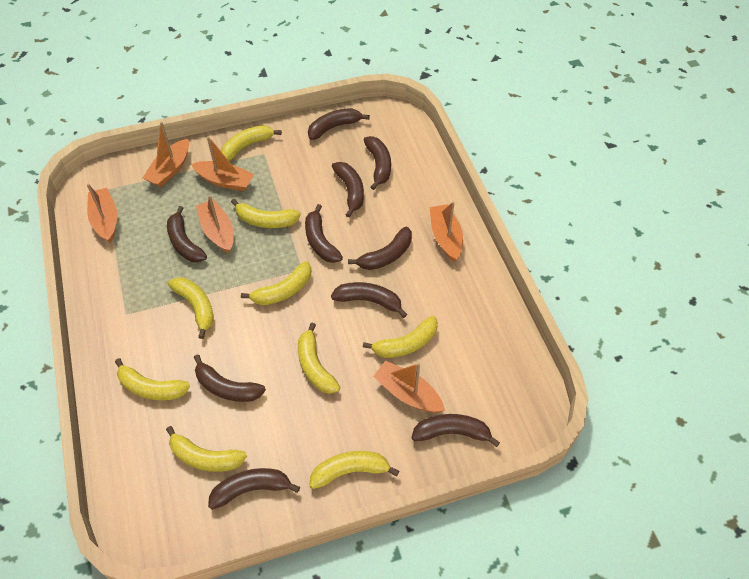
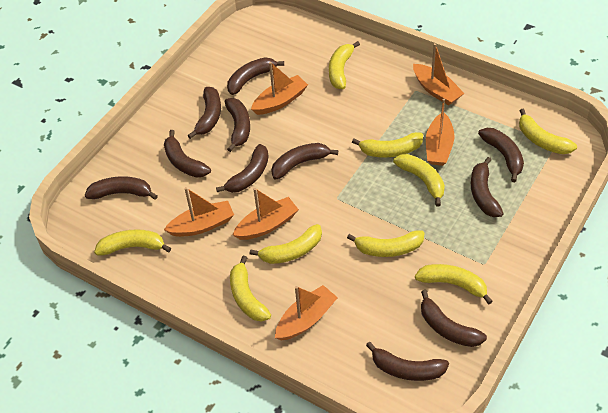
brown banana: 10 -> 11

